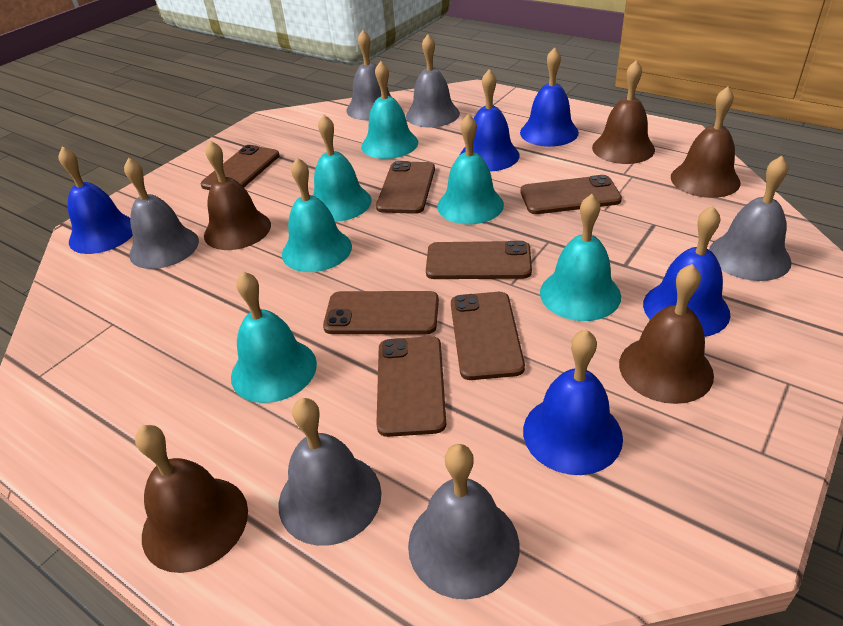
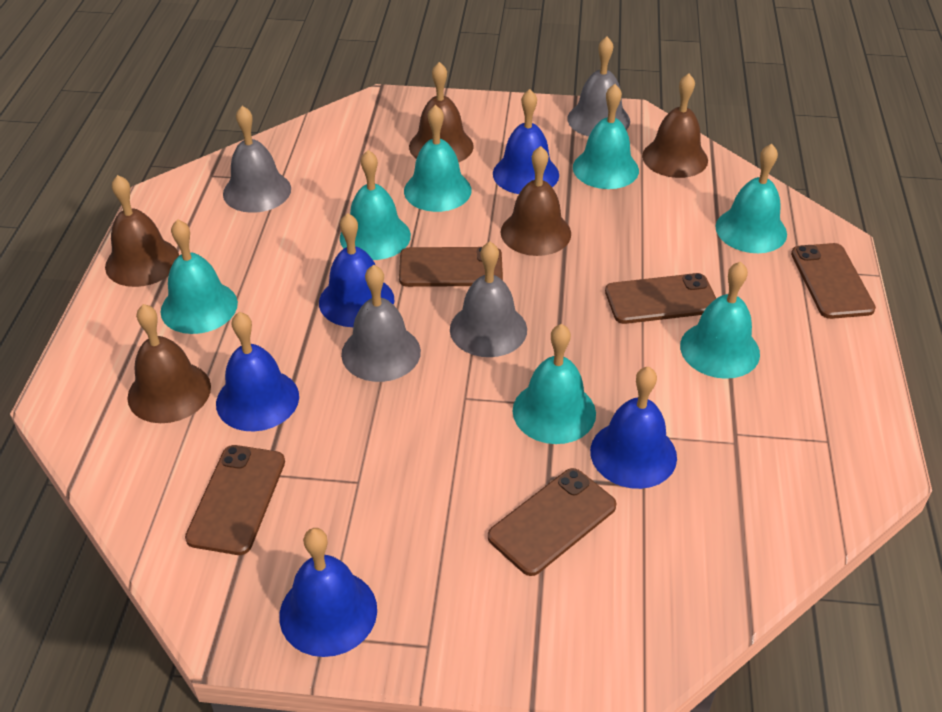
brown phone: 7 -> 5
grey bell: 6 -> 4
turquoise bell: 6 -> 7

